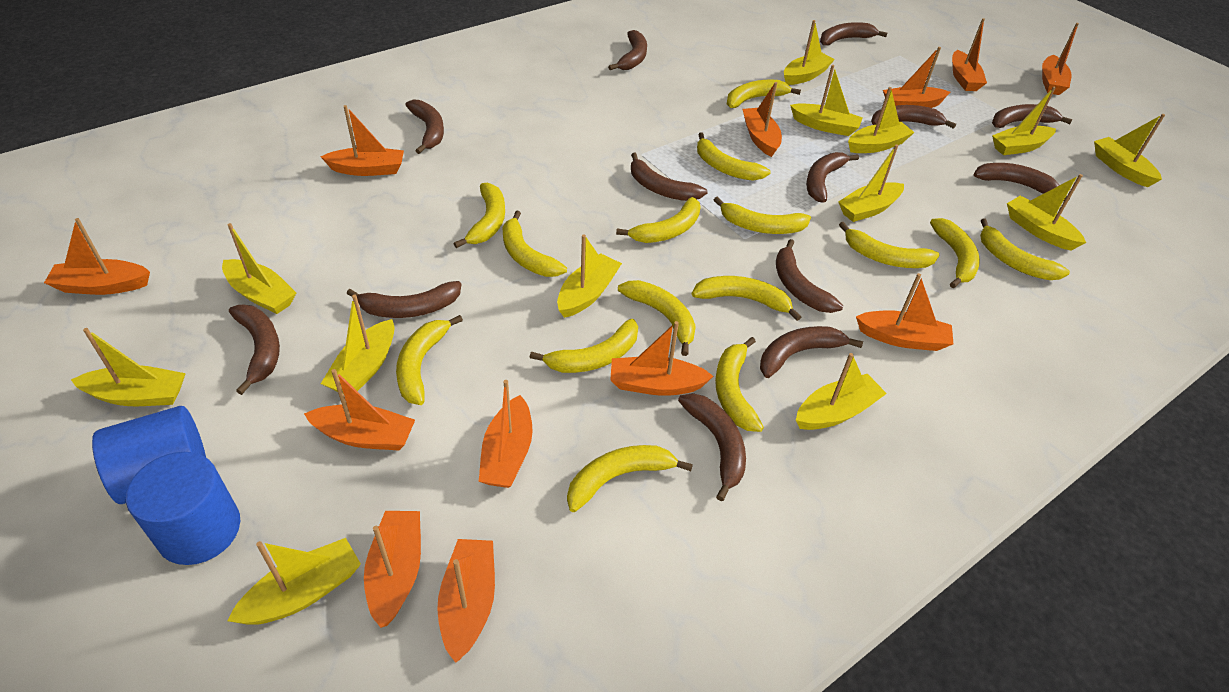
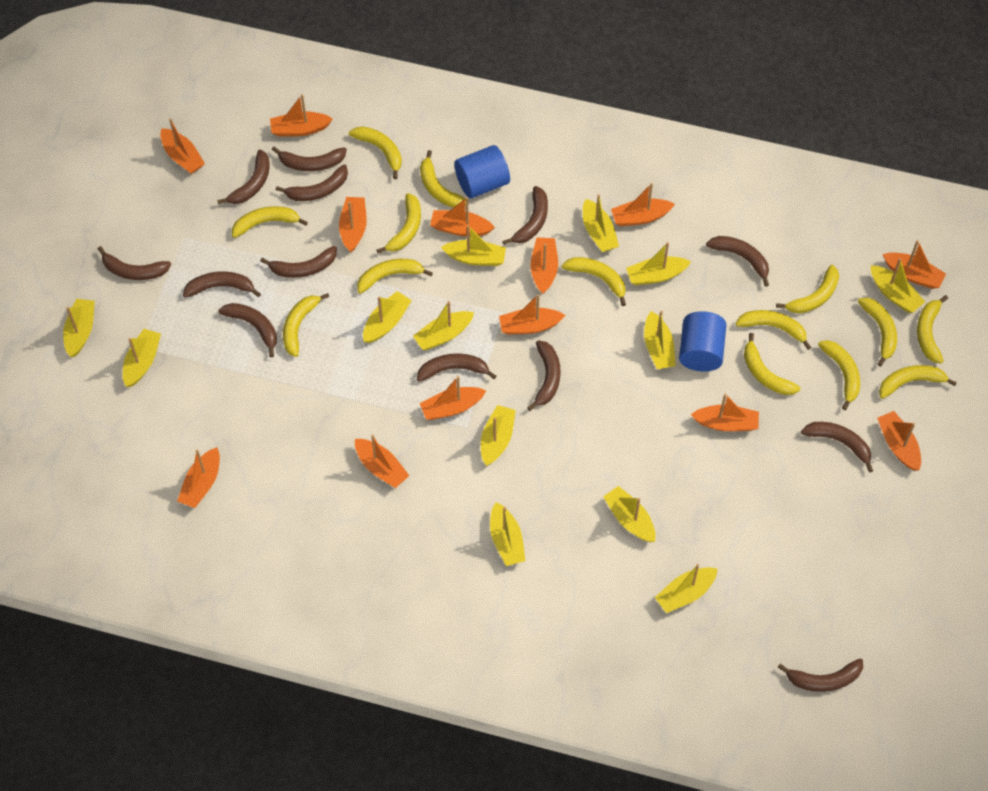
orange boat: 12 -> 13
yellow banana: 15 -> 14

